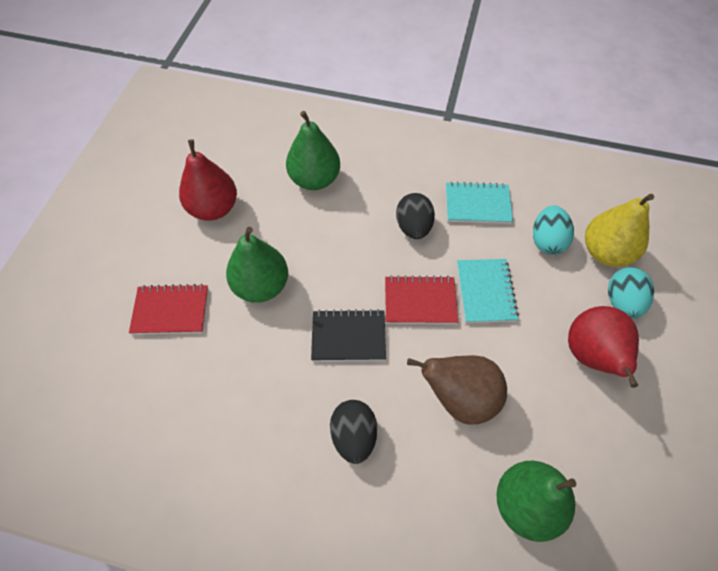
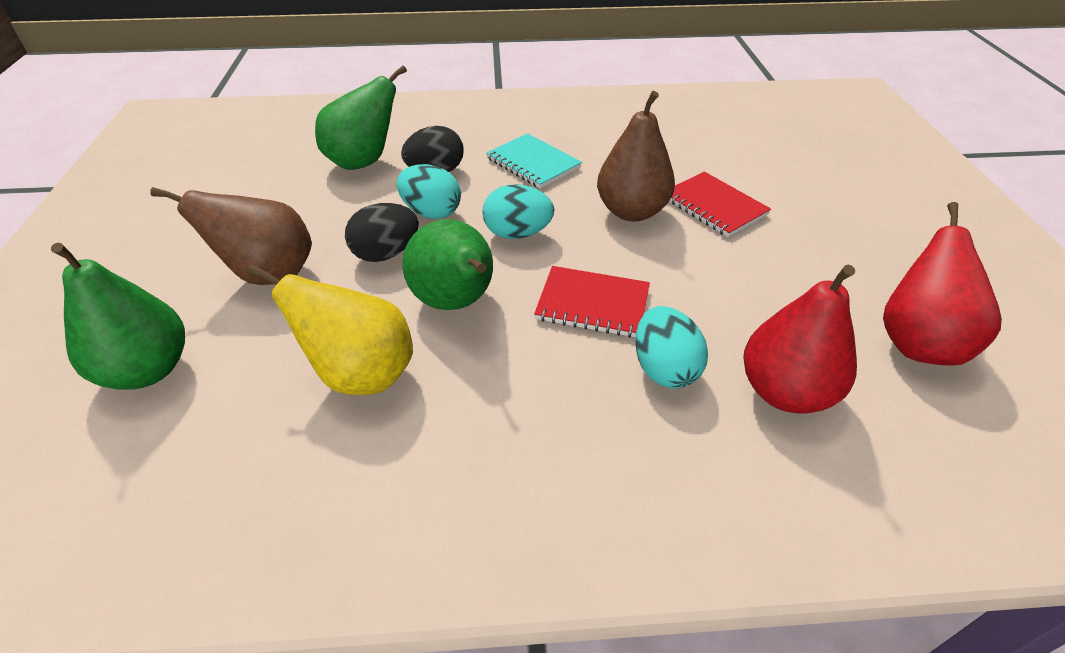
black notebook: 1 -> 0
brown pear: 1 -> 2
turquoise egg: 2 -> 3
turquoise notebook: 2 -> 1

